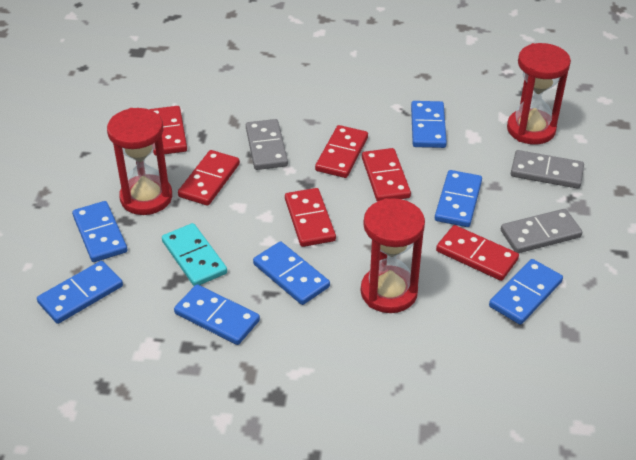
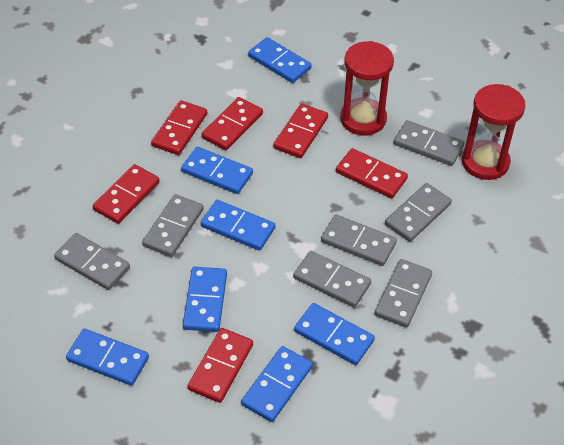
grey domino: 3 -> 7
red hourglass: 3 -> 2
turquoise domino: 1 -> 0

